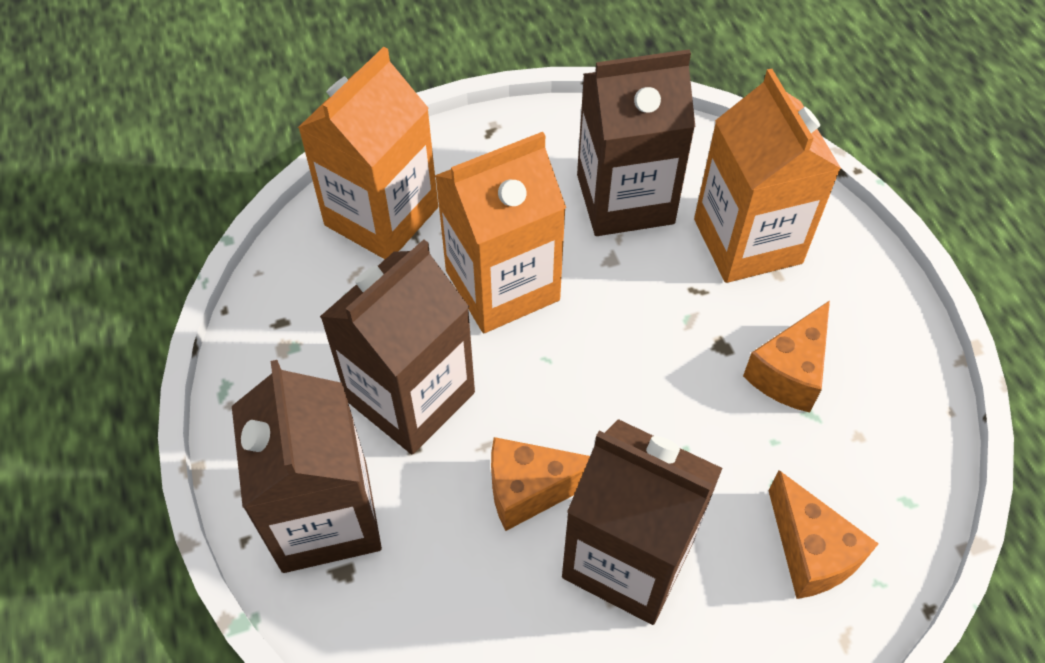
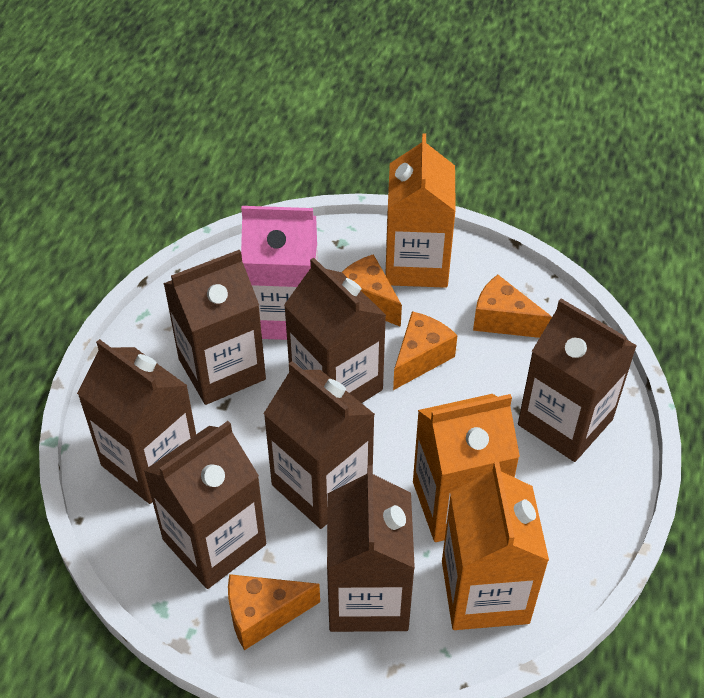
brown carton: 4 -> 7
orange cheese: 3 -> 4
pink carton: 0 -> 1

